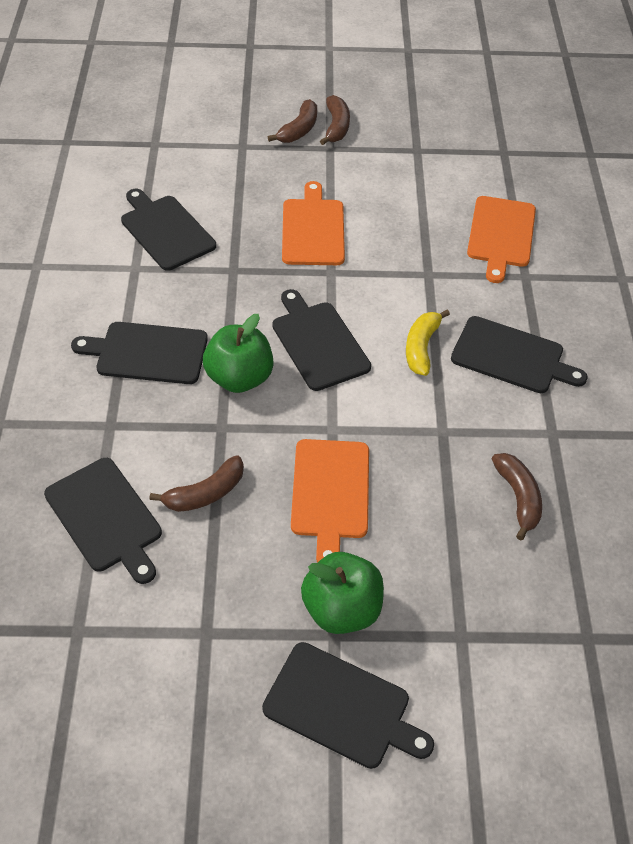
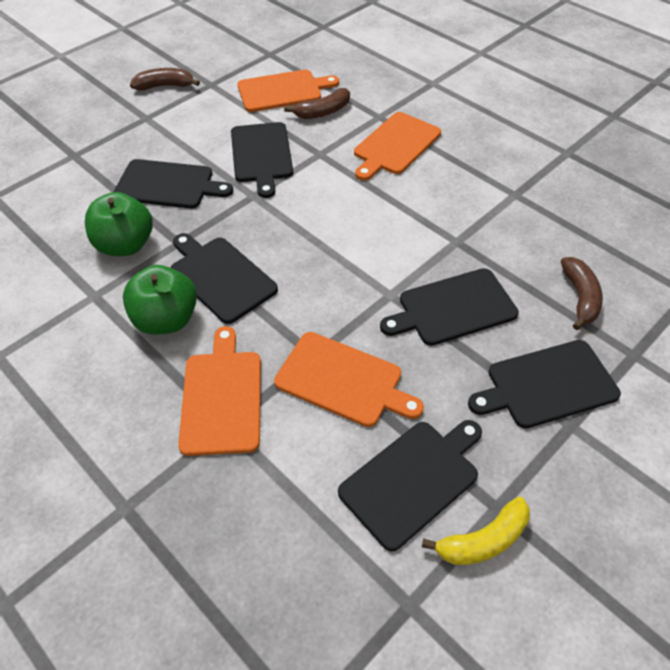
brown banana: 4 -> 3
orange cutting board: 3 -> 4

